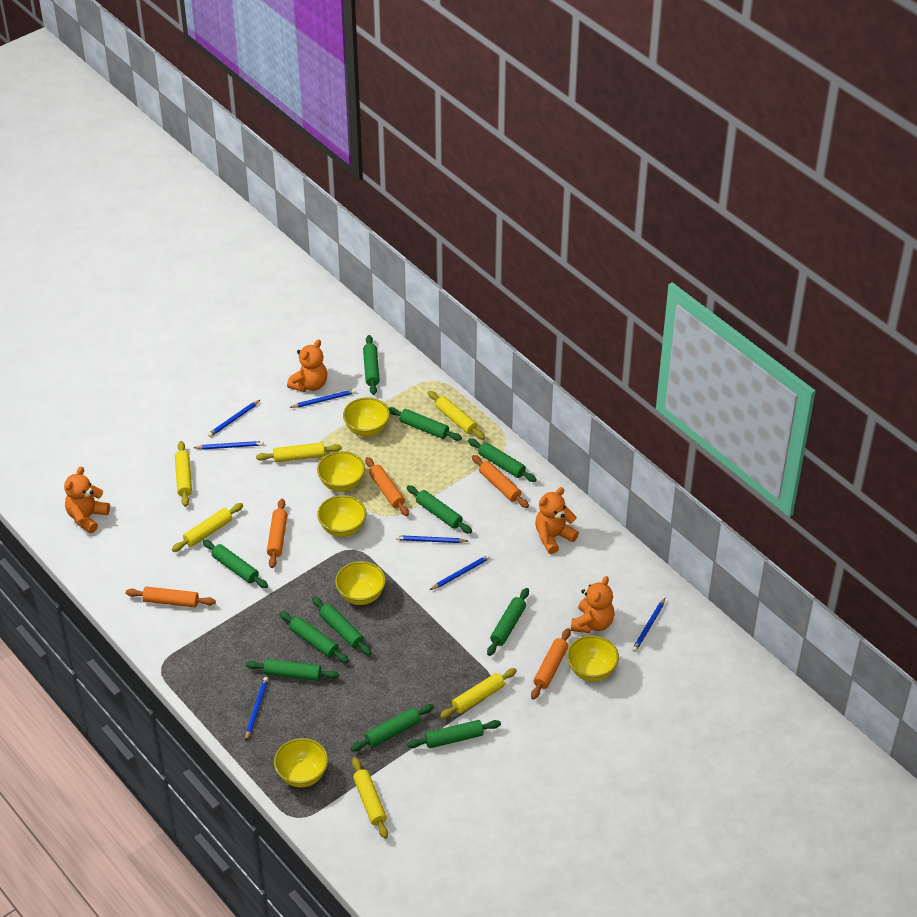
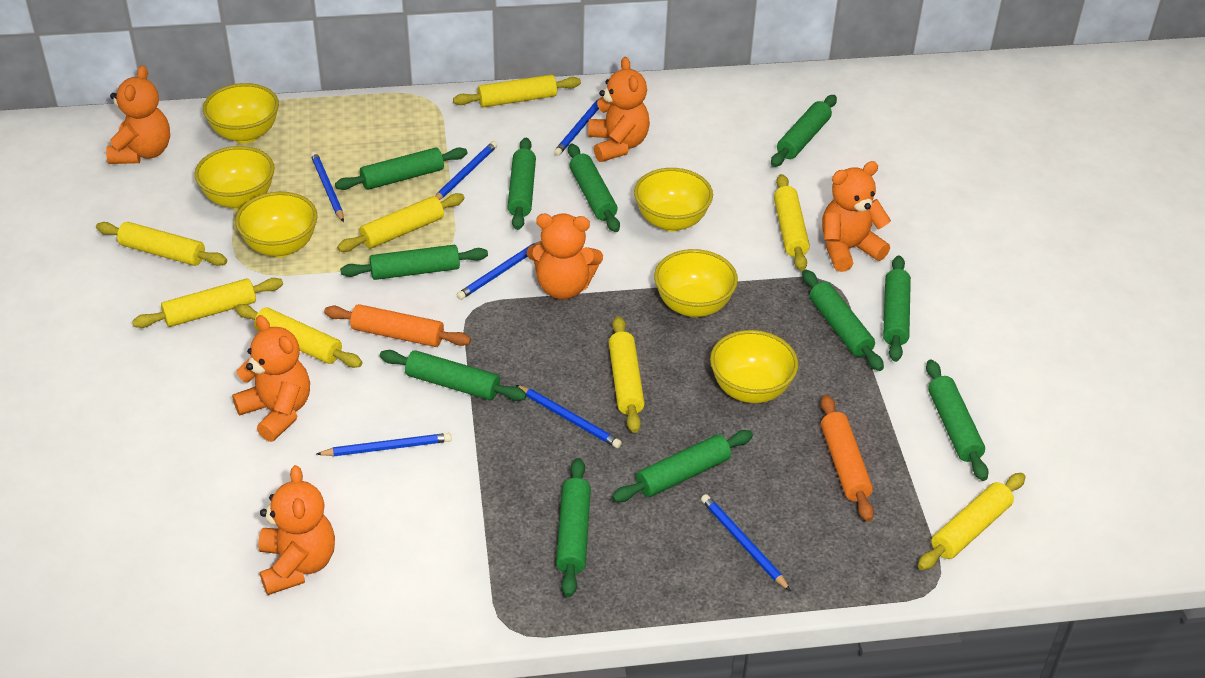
orange rolling pin: 5 -> 2
orange teddy bear: 4 -> 6
yellow rolling pin: 6 -> 8

